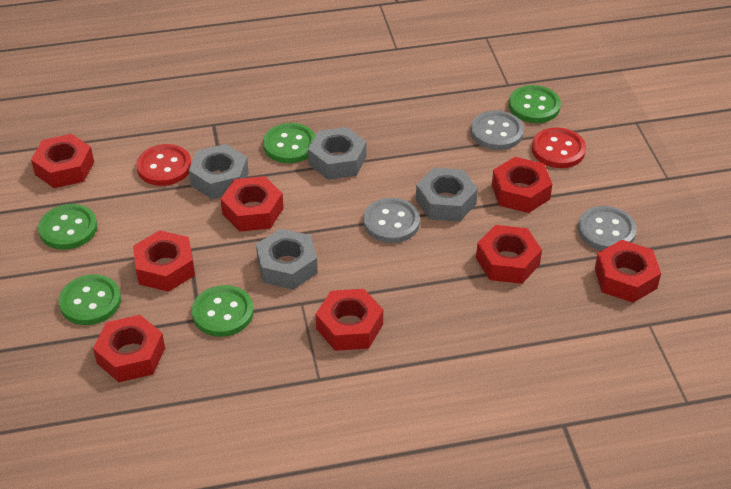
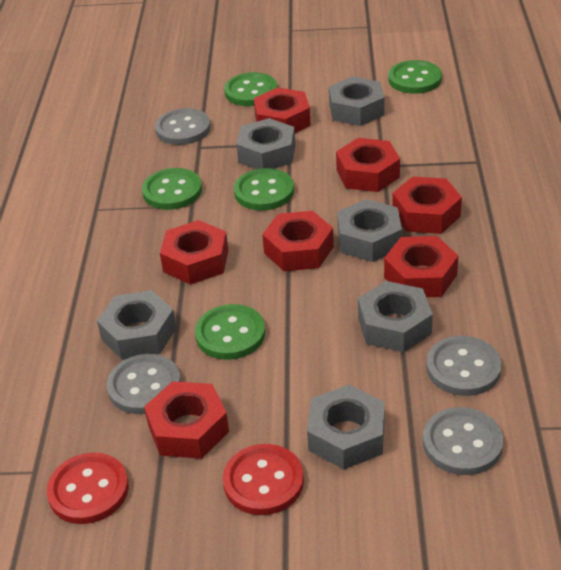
grey button: 3 -> 4
grey nut: 4 -> 6
red nut: 8 -> 7

